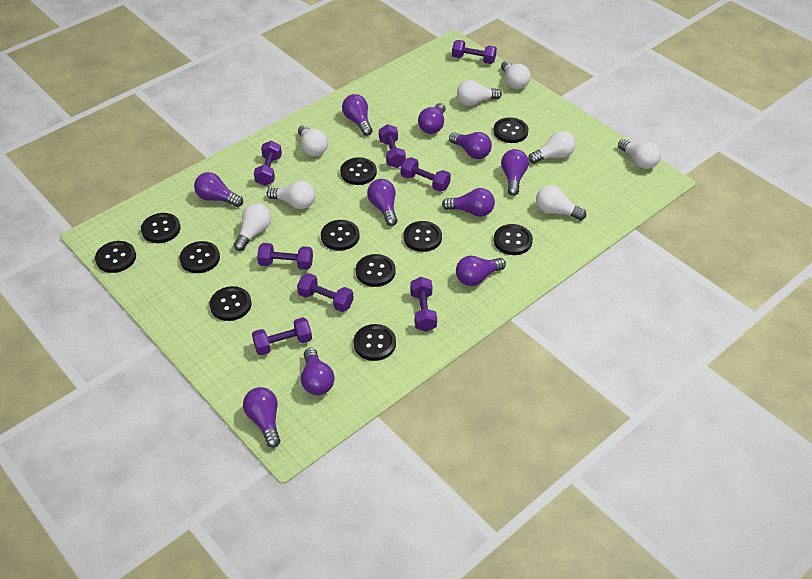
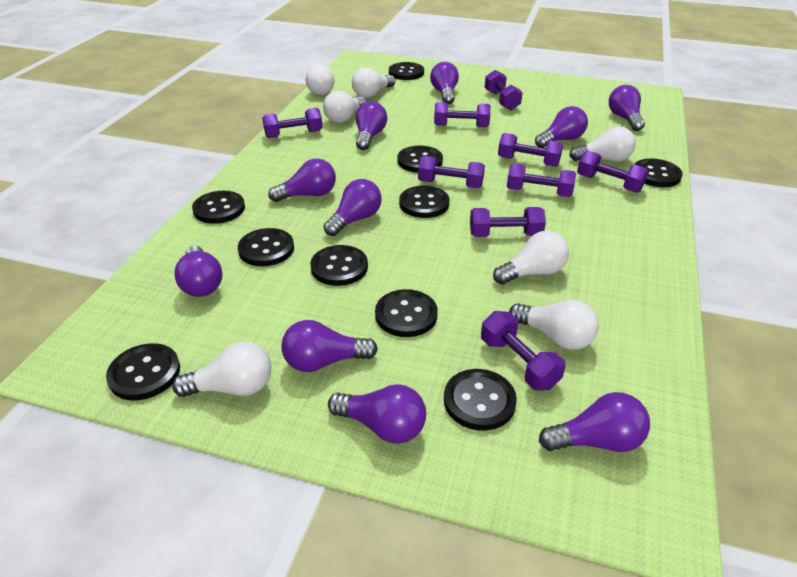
black button: 11 -> 10
purple dumbbell: 8 -> 9
white light bulb: 8 -> 7

